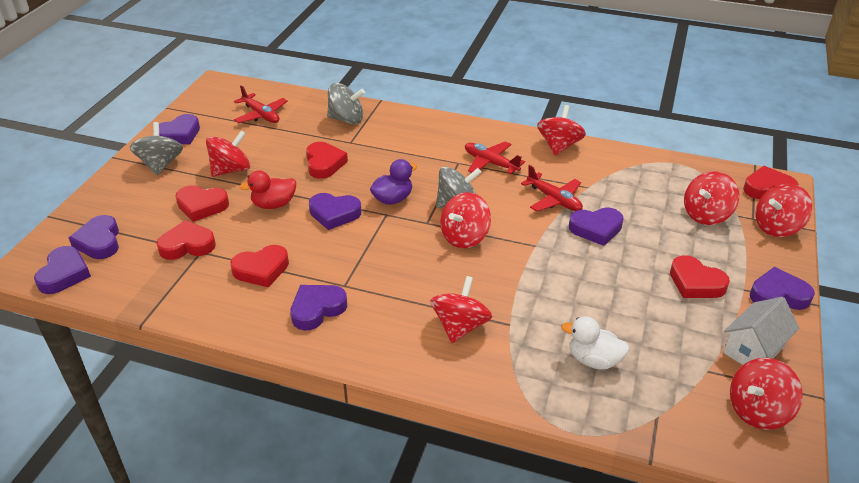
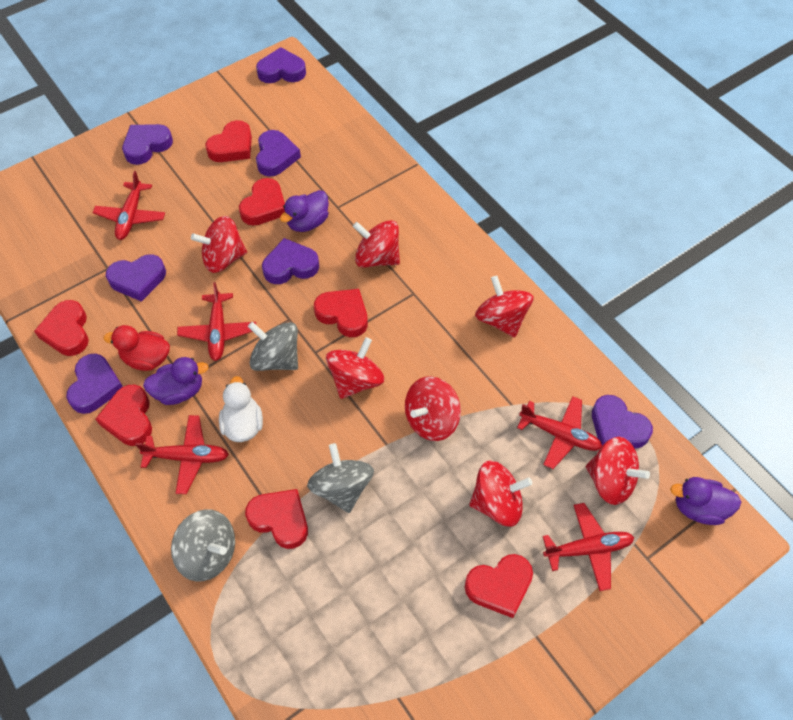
purple duck: 1 -> 3
red heart: 6 -> 7
red plane: 3 -> 5
white house: 1 -> 0

